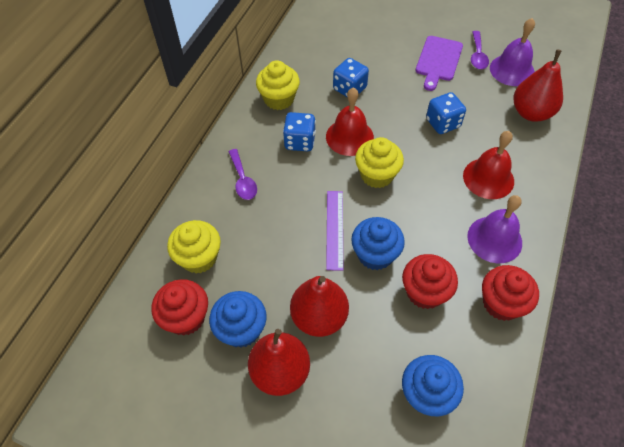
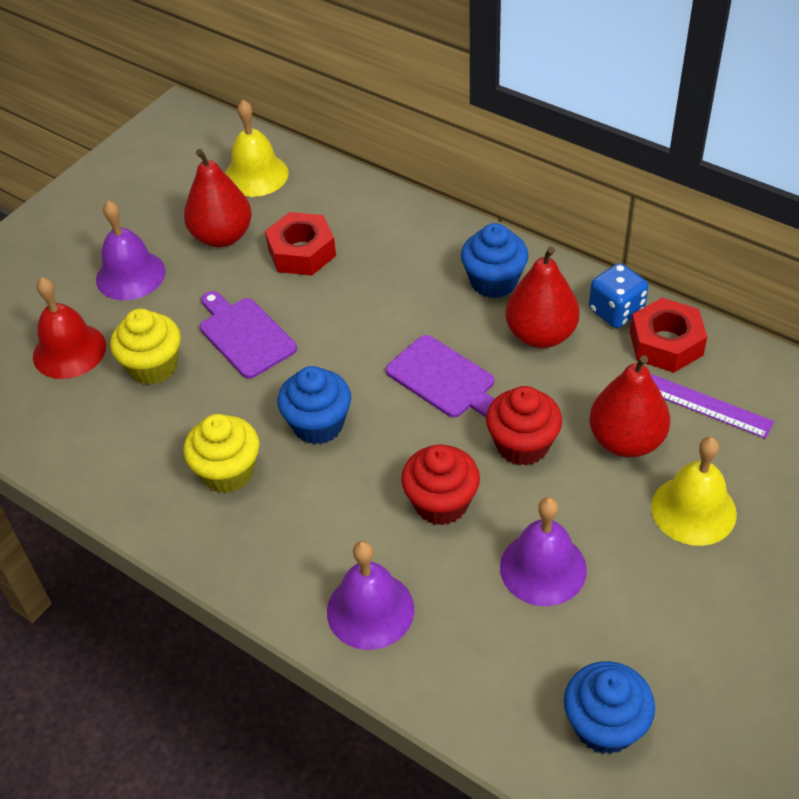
blue dice: 3 -> 1
purple bell: 2 -> 3
purple cutting board: 1 -> 2
purple spoon: 2 -> 0
red bell: 2 -> 1
red cupcake: 3 -> 2
red nut: 0 -> 2
yellow bell: 0 -> 2
yellow cupcake: 3 -> 2

